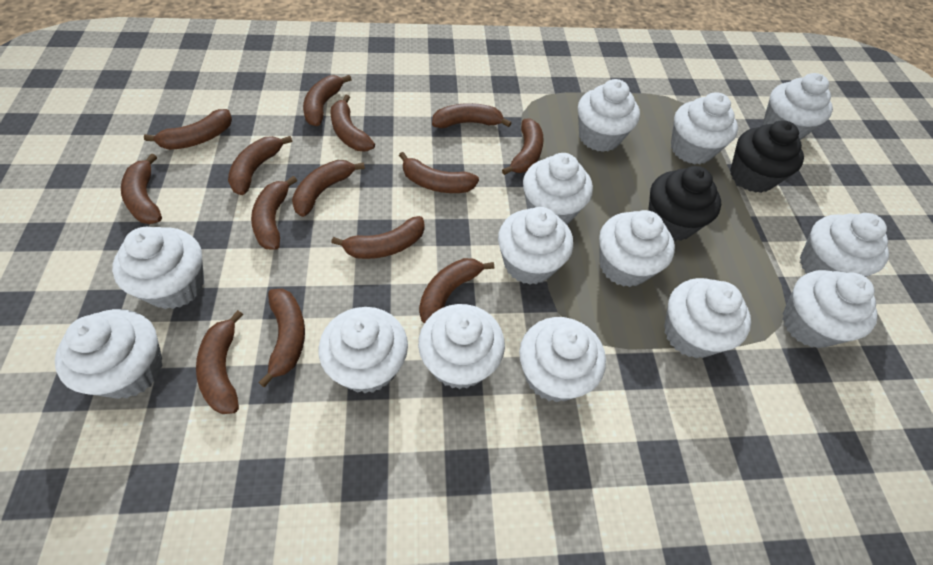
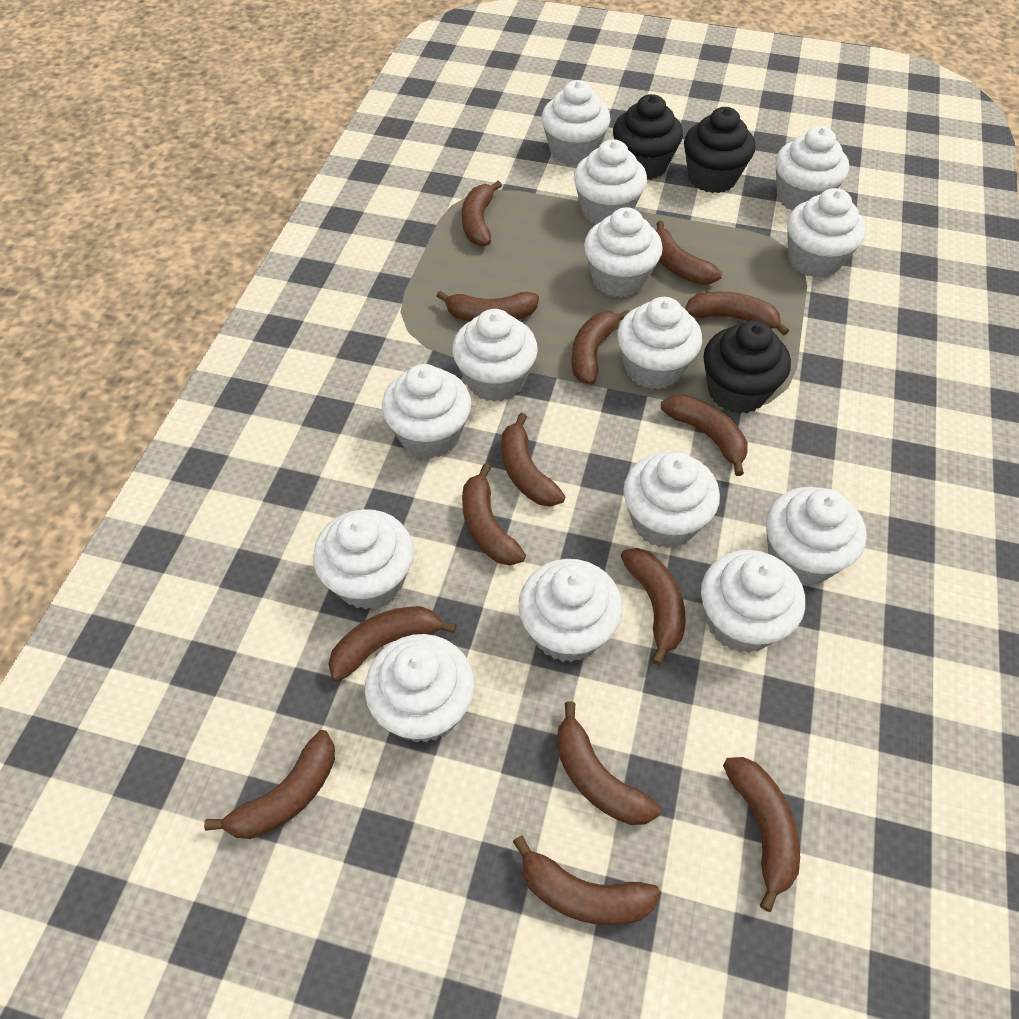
black cupcake: 2 -> 3

